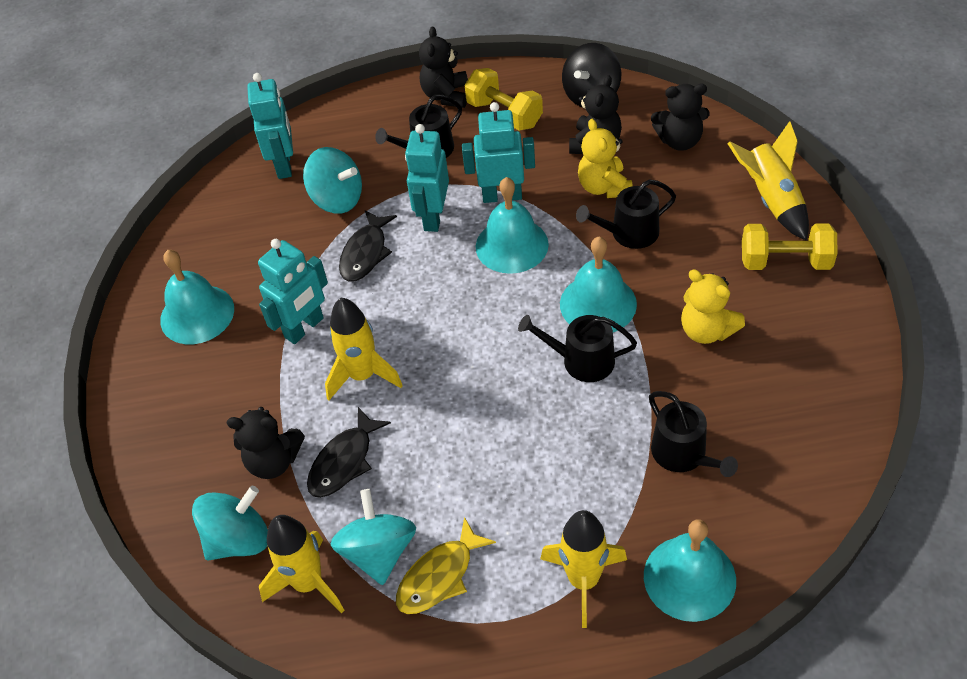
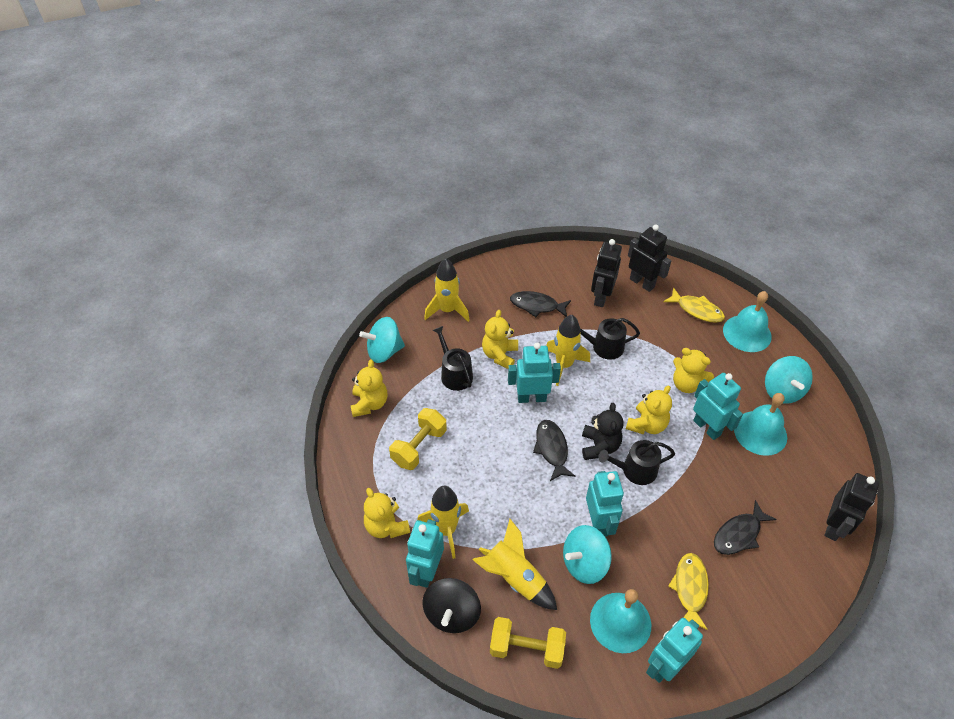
black fish: 2 -> 3
black robot: 0 -> 3
black teddy bear: 4 -> 1
black watering can: 4 -> 3
turquoise bell: 4 -> 3
turquoise robot: 4 -> 5
yellow fish: 1 -> 2
yellow teddy bear: 2 -> 5

